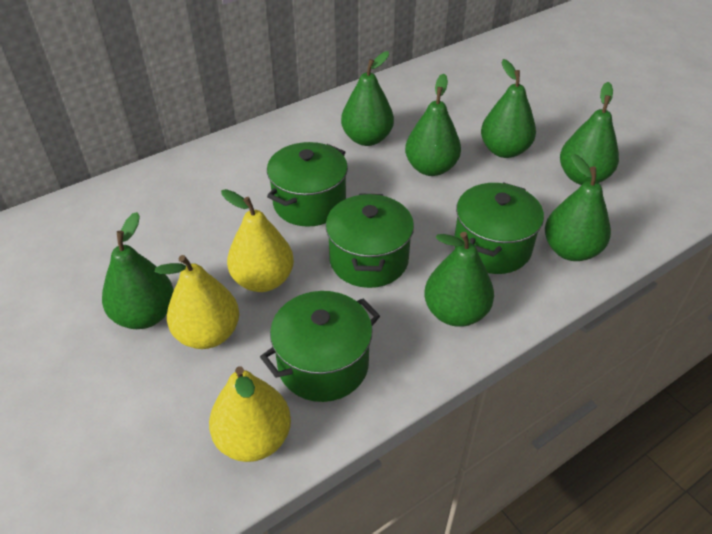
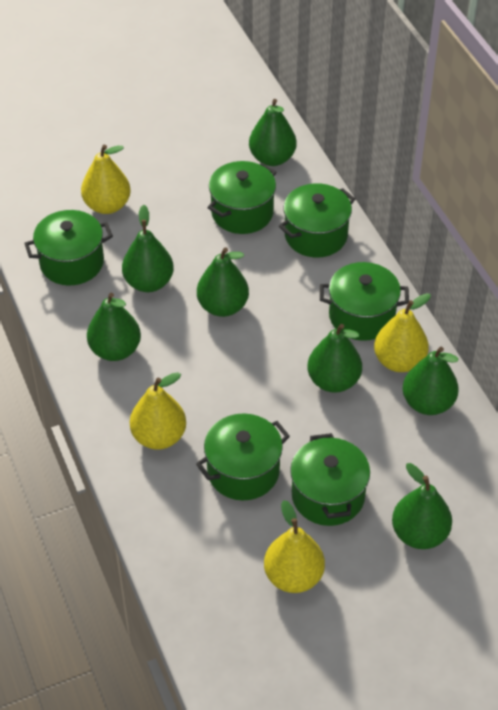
green pot: 4 -> 6
yellow pear: 3 -> 4

